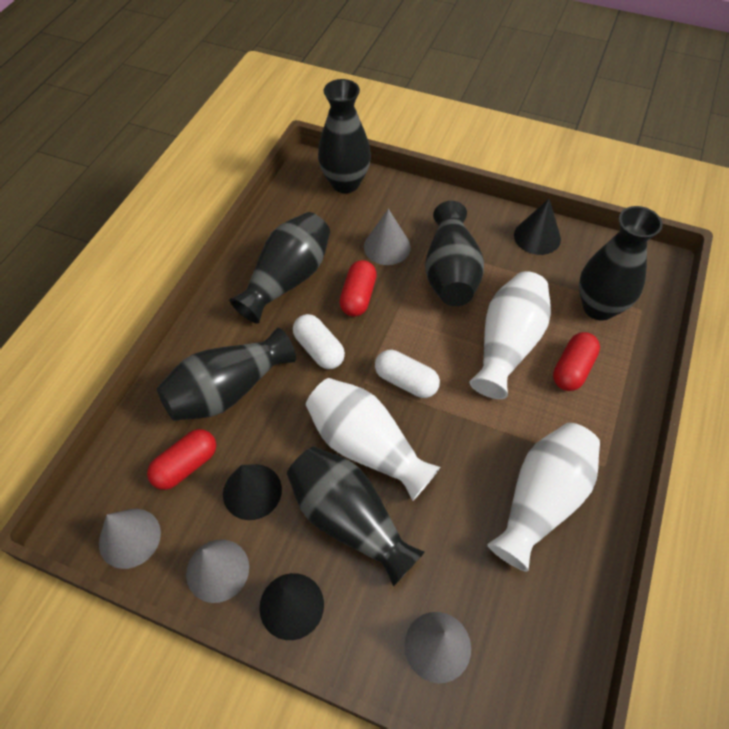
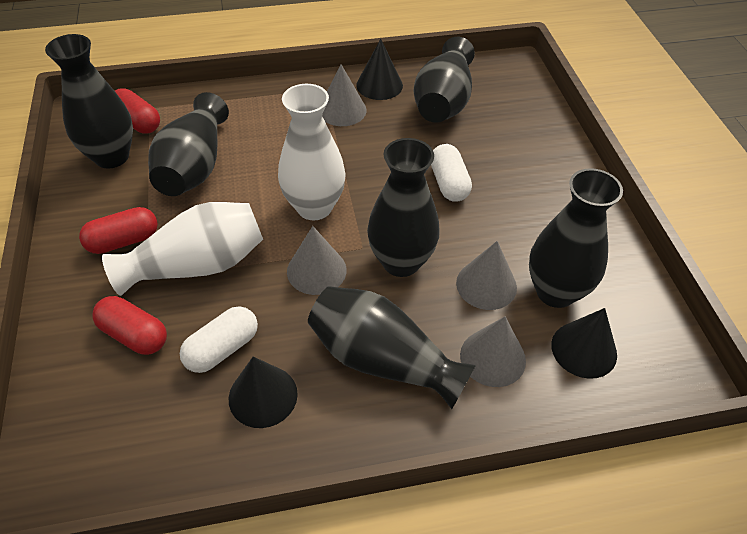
white vase: 3 -> 2

